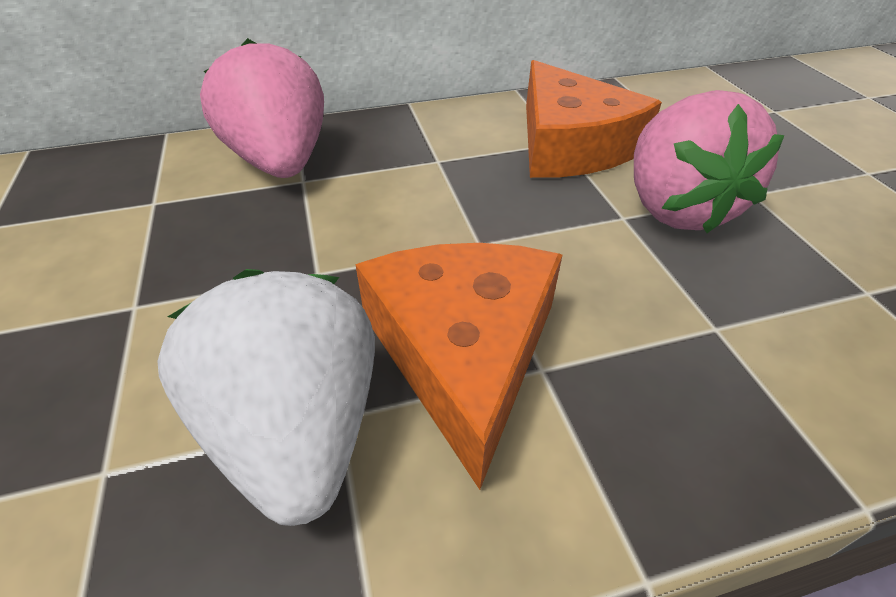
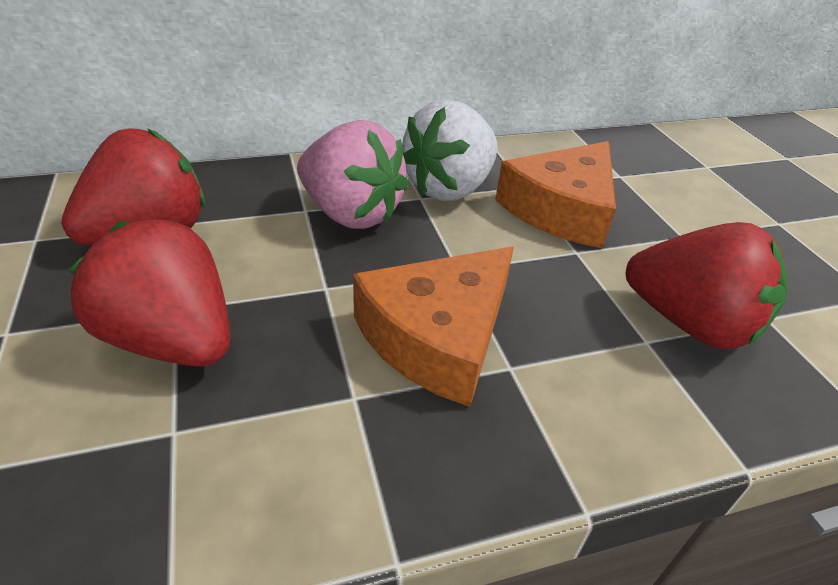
pink strawberry: 2 -> 1
red strawberry: 0 -> 3

